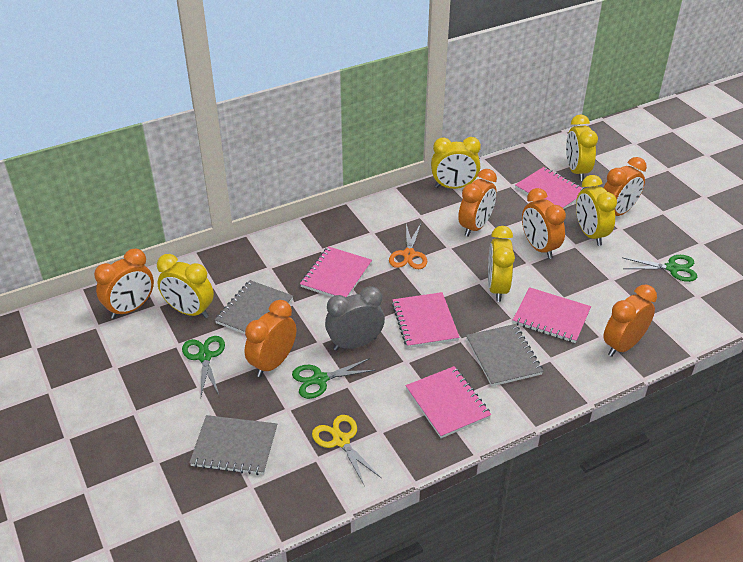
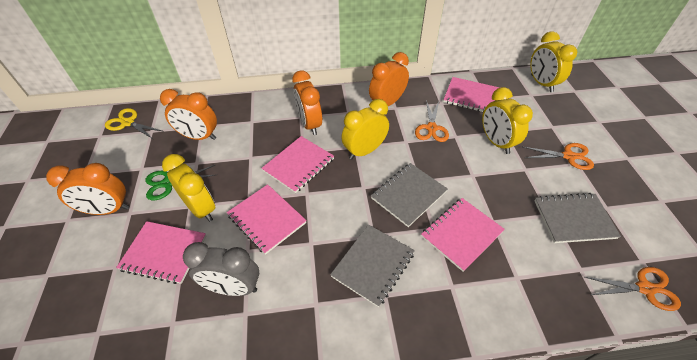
green scissors: 3 -> 1
orange clock: 6 -> 4
orange scissors: 1 -> 3
yellow clock: 5 -> 4

